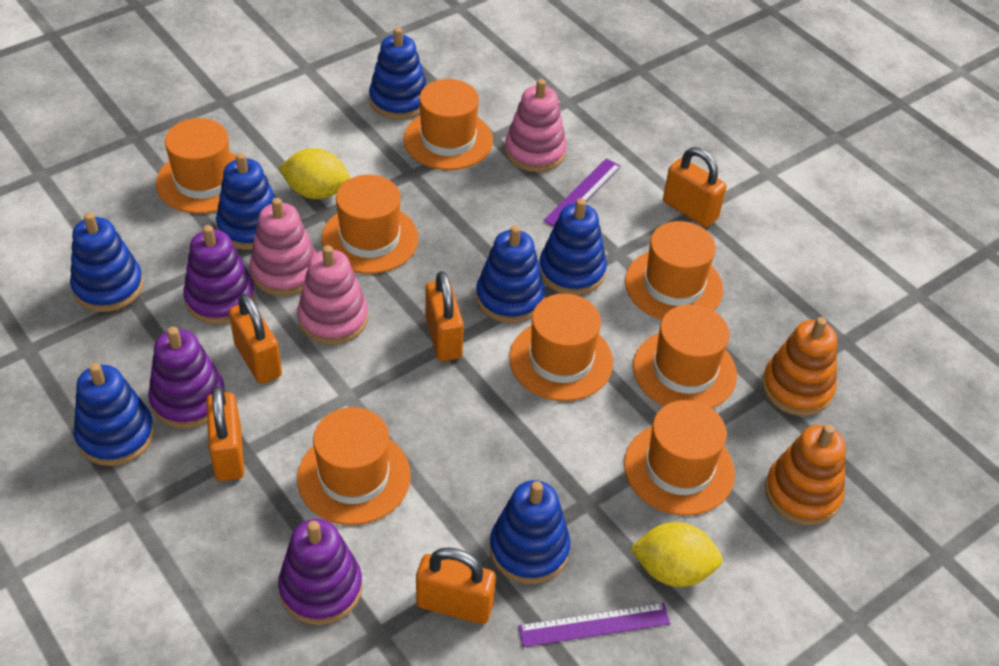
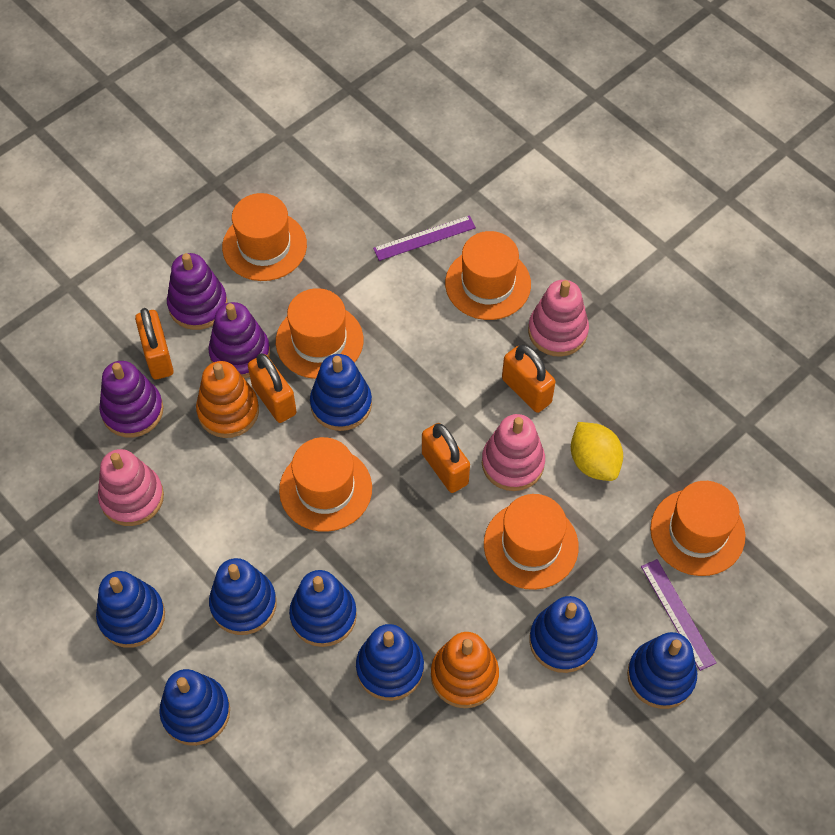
blue stacking toy: 7 -> 8
orange hat: 8 -> 6
orange padlock: 5 -> 4
yellow lemon: 2 -> 1

